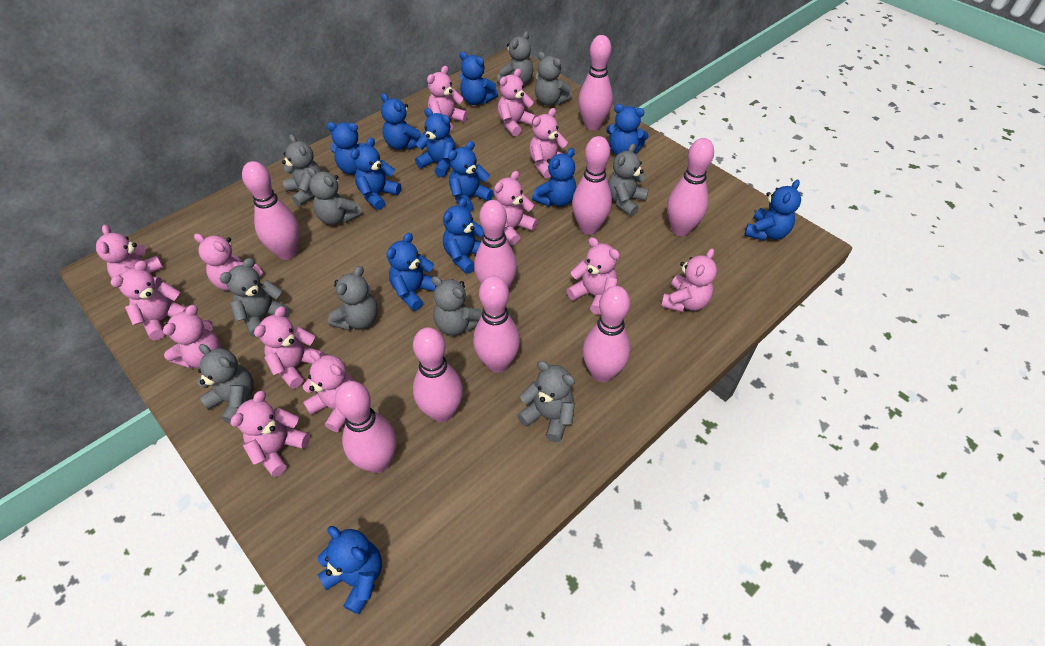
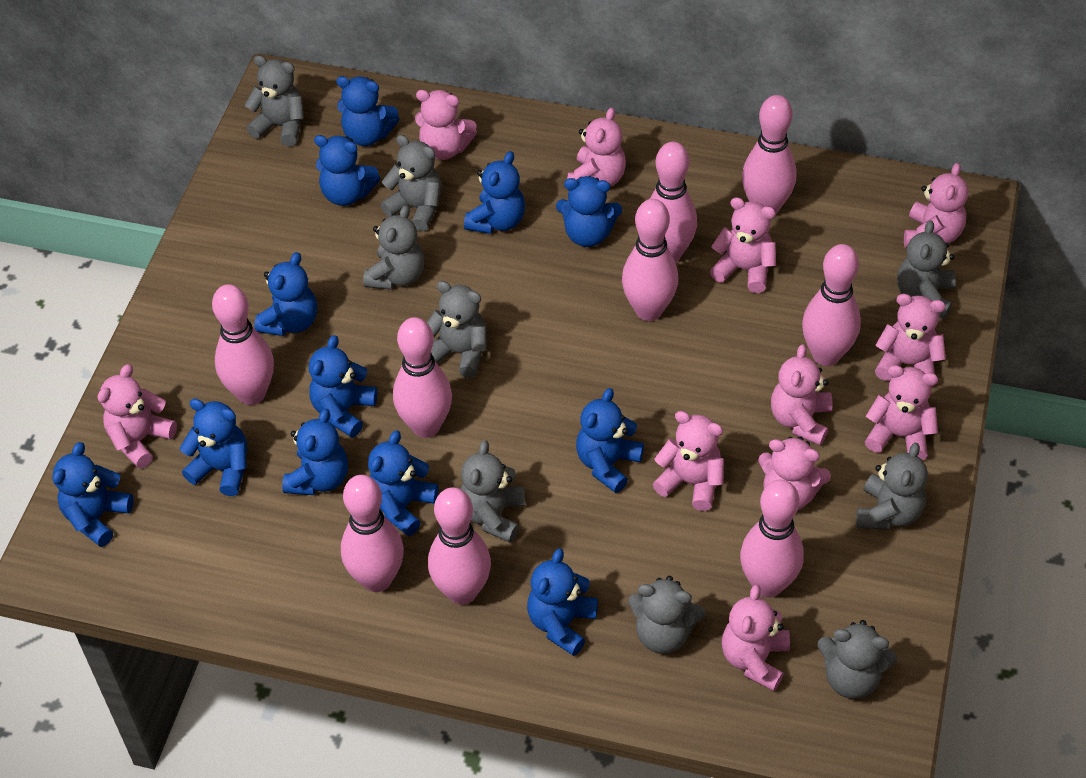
grey teddy bear: 10 -> 9
pink teddy bear: 13 -> 11

